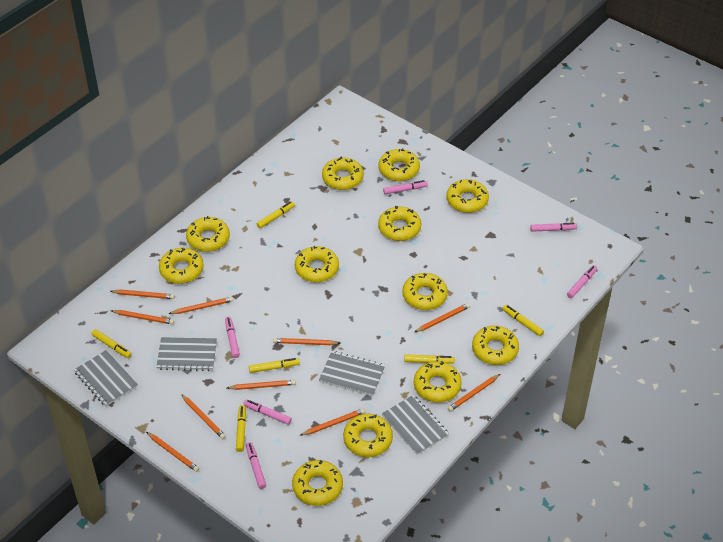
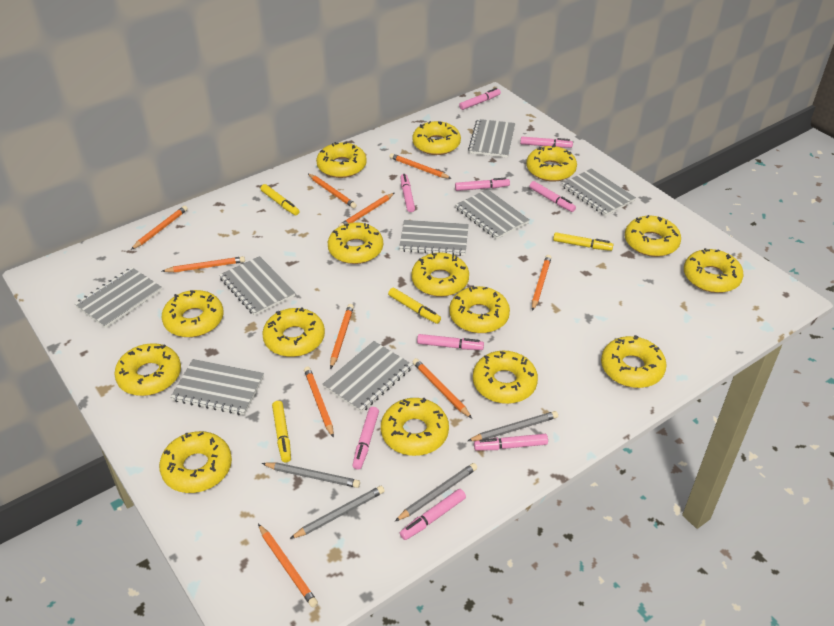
grey notebook: 4 -> 8
grey pencil: 0 -> 4
pink marker: 6 -> 9
yellow donut: 12 -> 15
yellow marker: 6 -> 4

